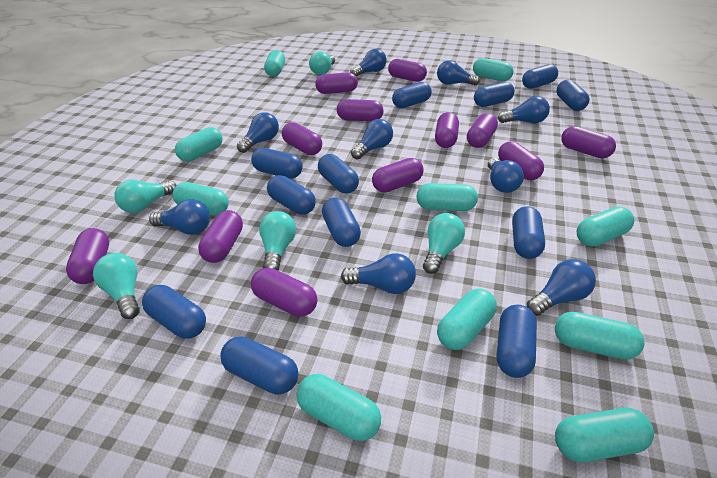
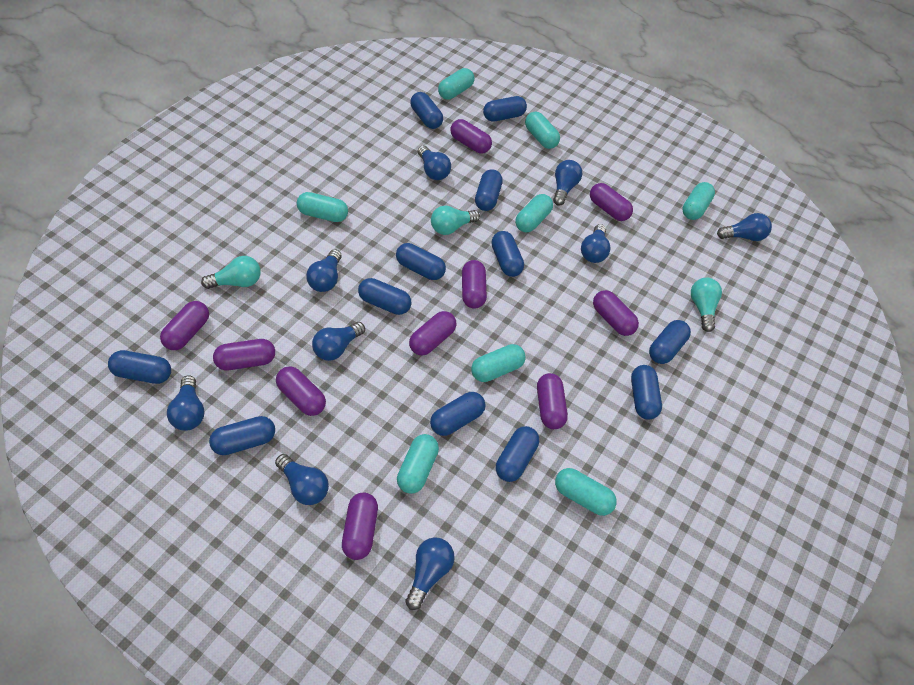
purple capsule: 12 -> 10
turquoise capsule: 10 -> 8
turquoise light bulb: 5 -> 3

